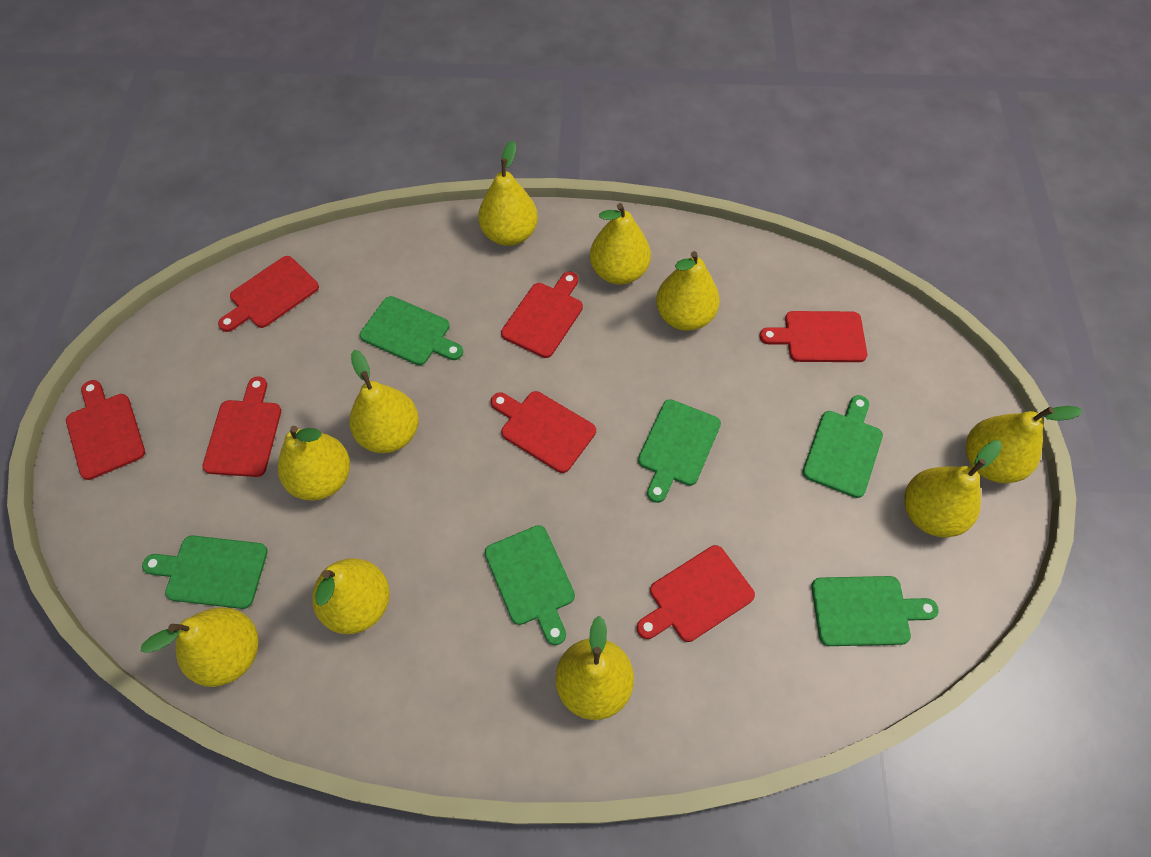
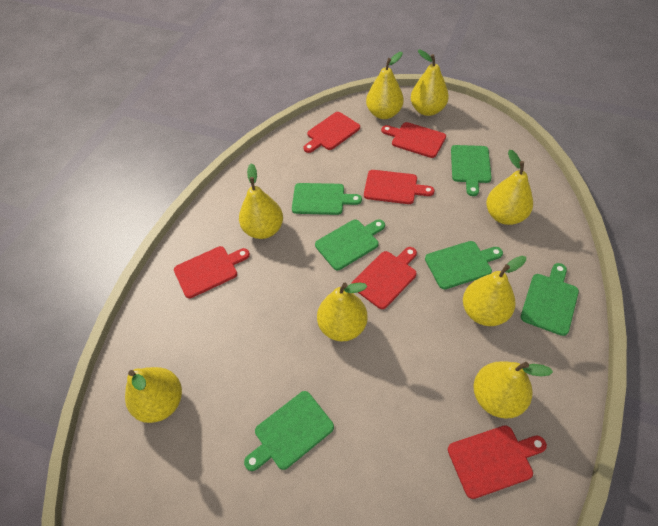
red cutting board: 7 -> 6
yellow pear: 10 -> 8

